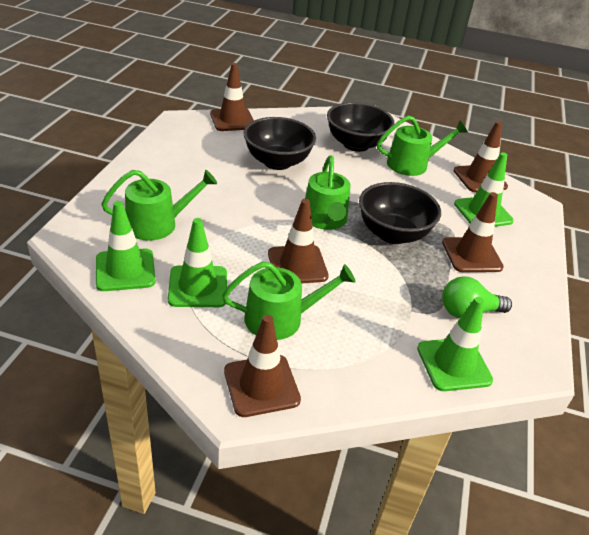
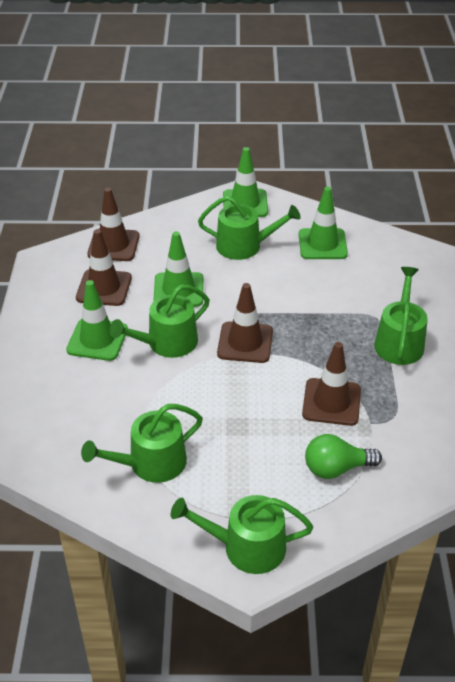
black bowl: 3 -> 0
brown traffic cone: 5 -> 4
green watering can: 4 -> 5

